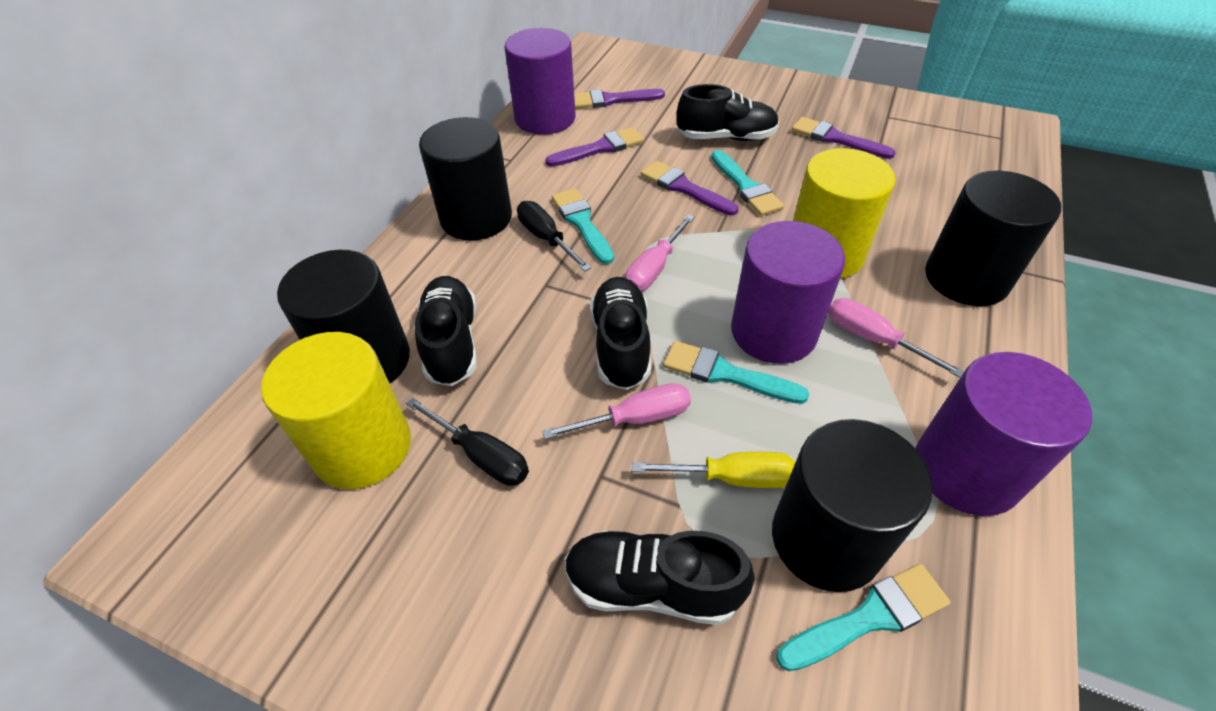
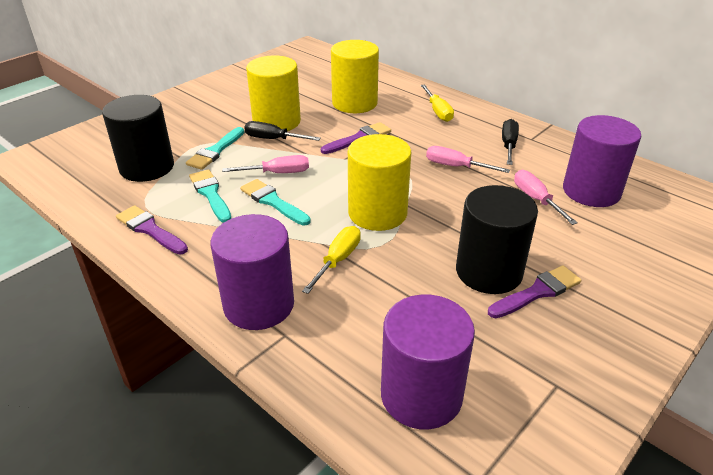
black cylinder: 4 -> 2
black shoe: 4 -> 0
purple brush: 4 -> 3
turquoise brush: 4 -> 3
yellow cylinder: 2 -> 3
yellow screwdriver: 1 -> 2

